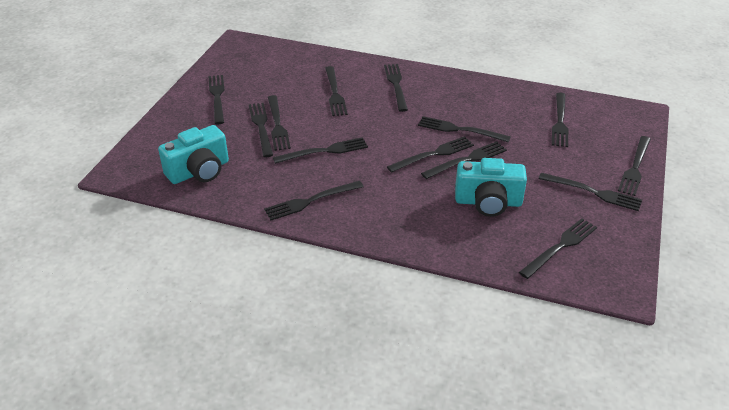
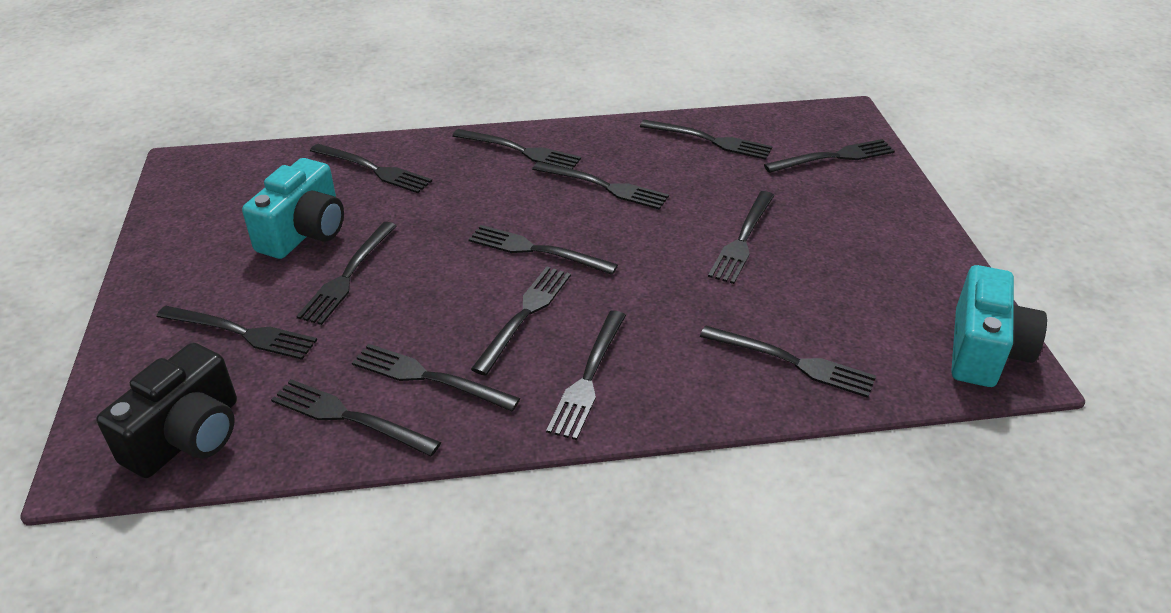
black camera: 0 -> 1

